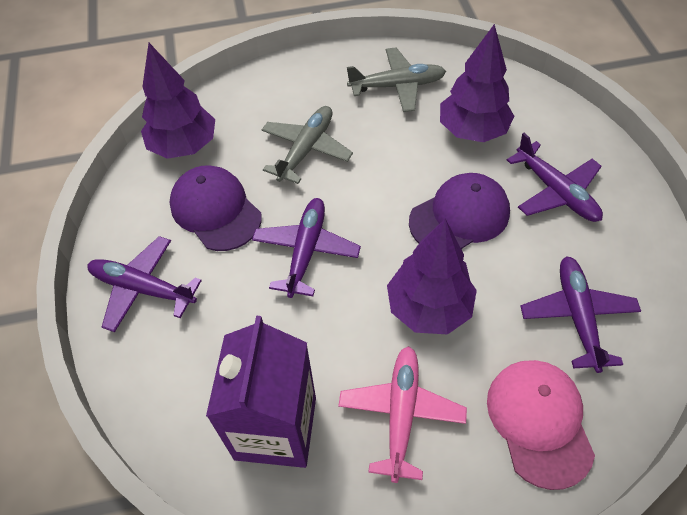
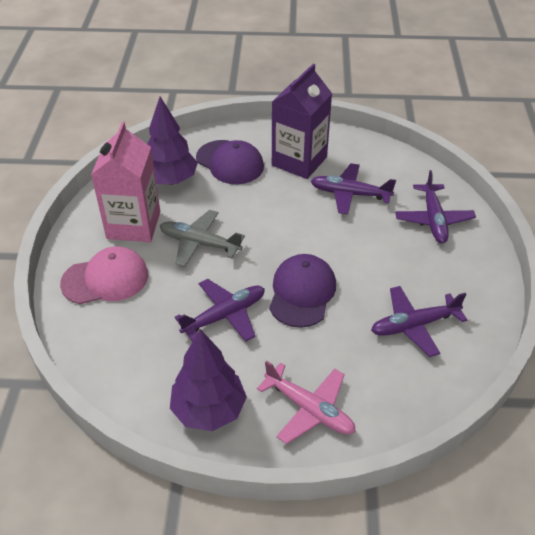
grey plane: 2 -> 1
pink carton: 0 -> 1
purple tree: 3 -> 2

